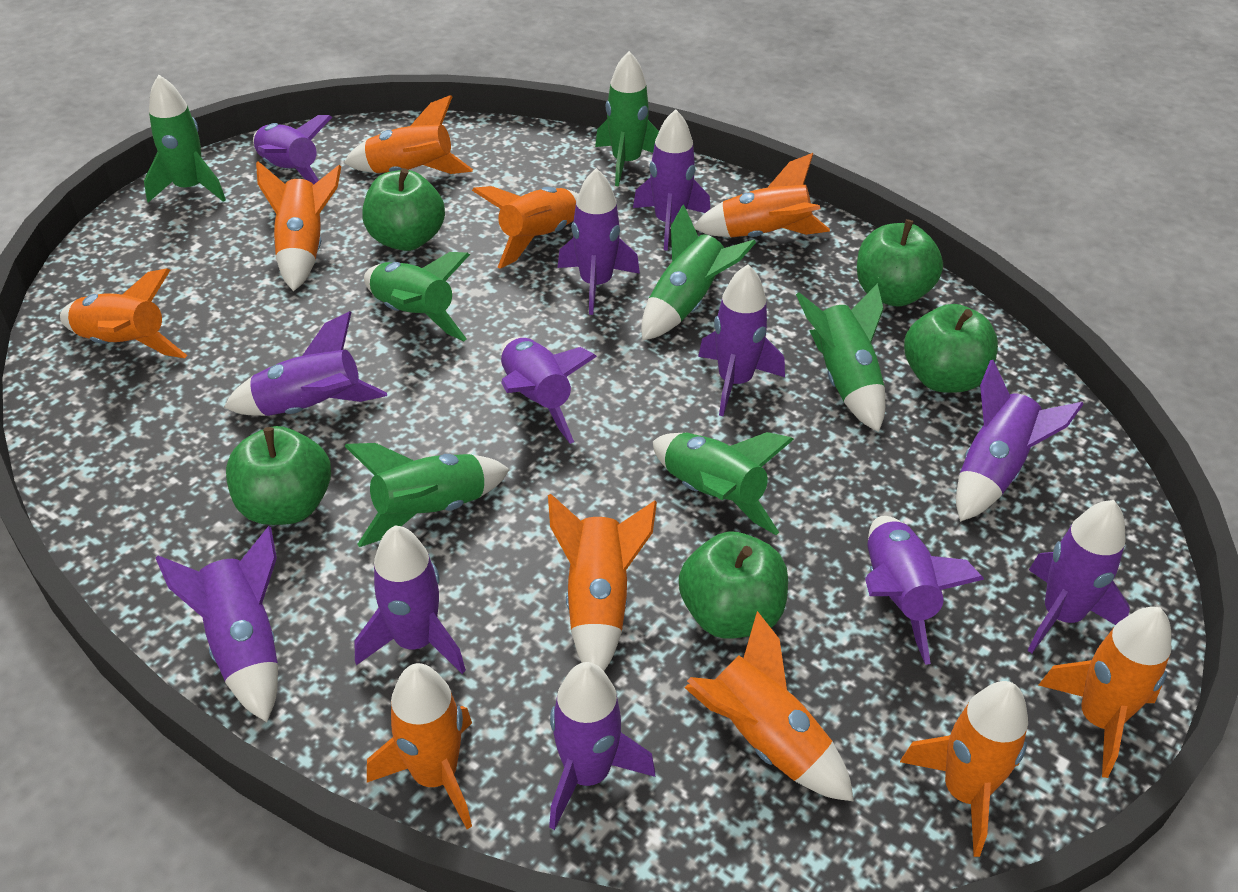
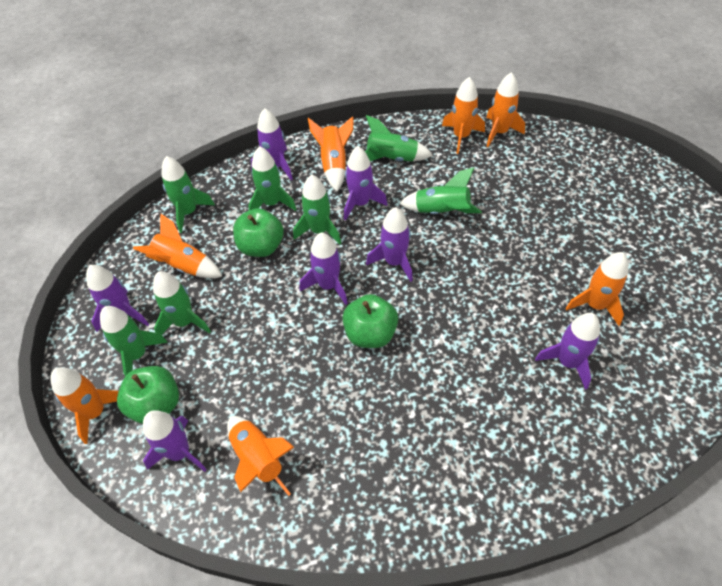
green apple: 5 -> 3
orange rocket: 10 -> 7
purple rocket: 12 -> 7

